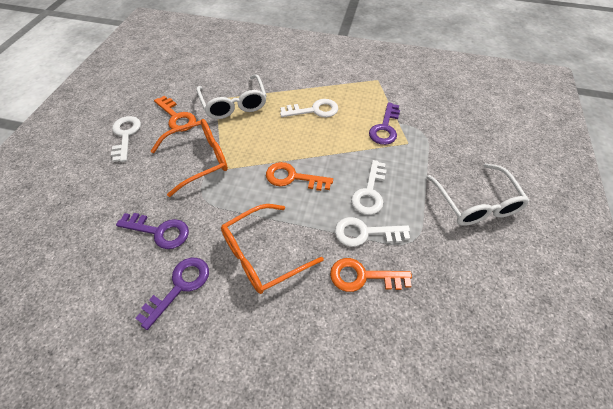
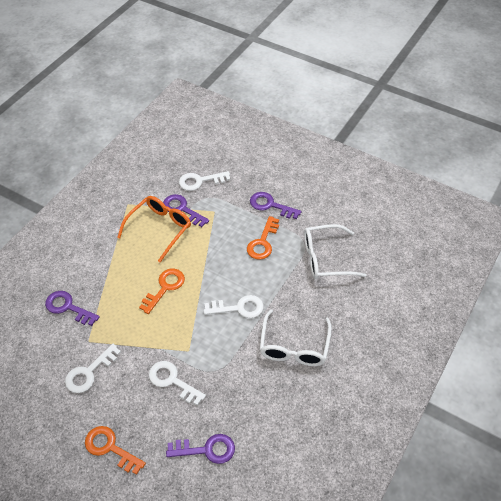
orange glasses: 2 -> 1
purple key: 3 -> 4

